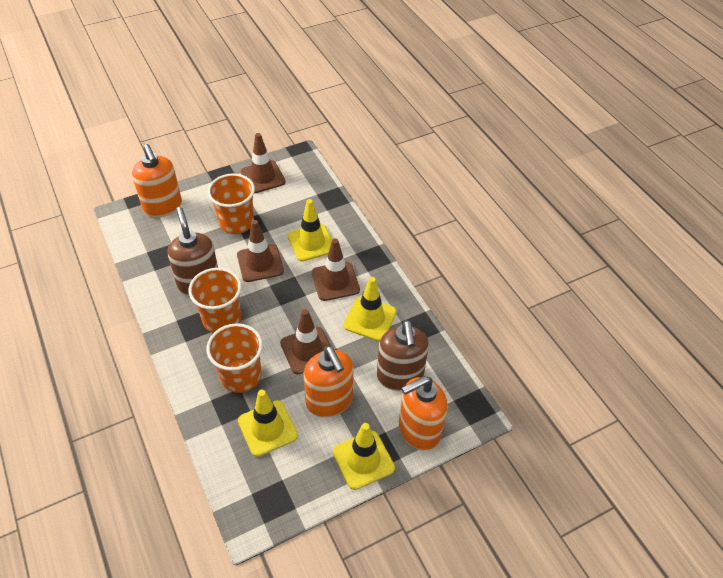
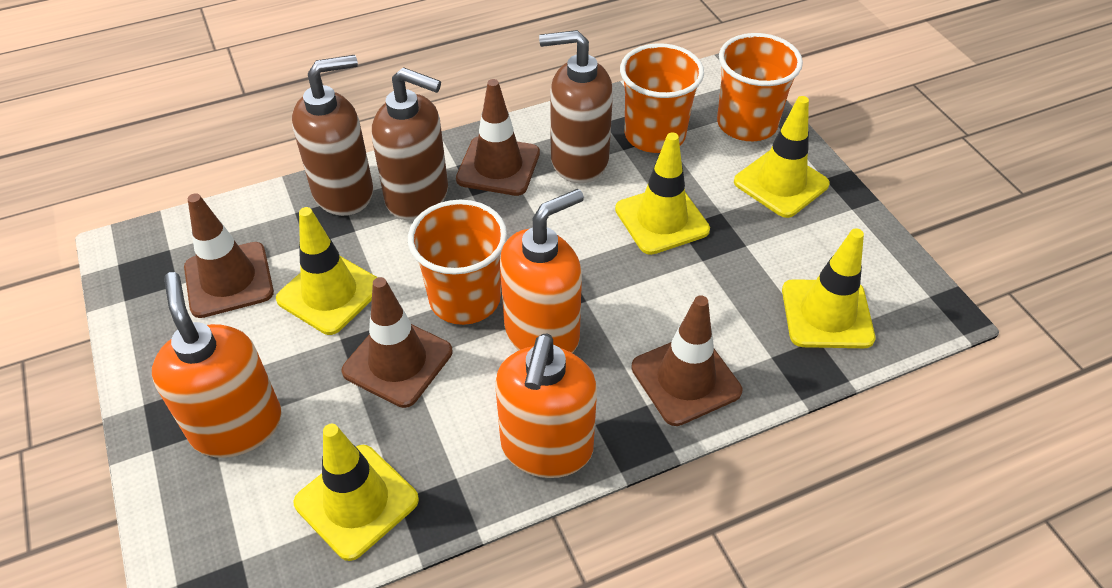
brown soap dispenser: 2 -> 3
yellow traffic cone: 4 -> 5

